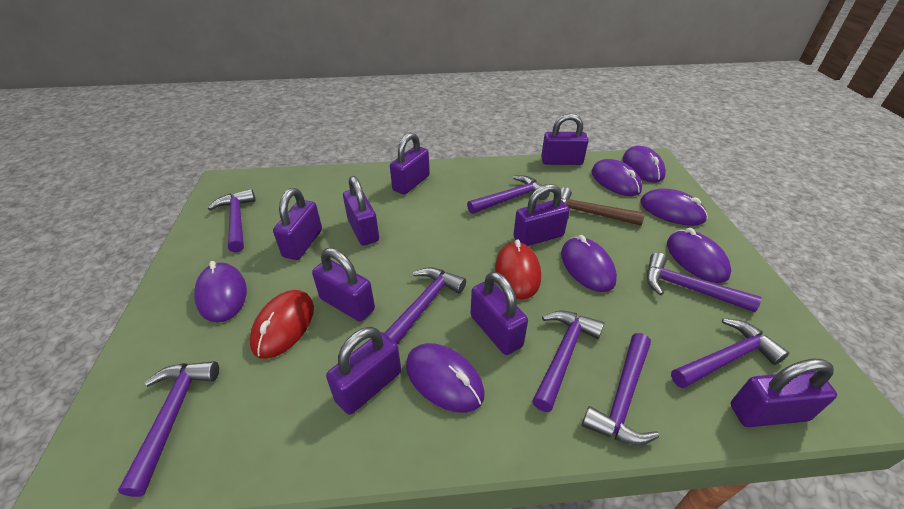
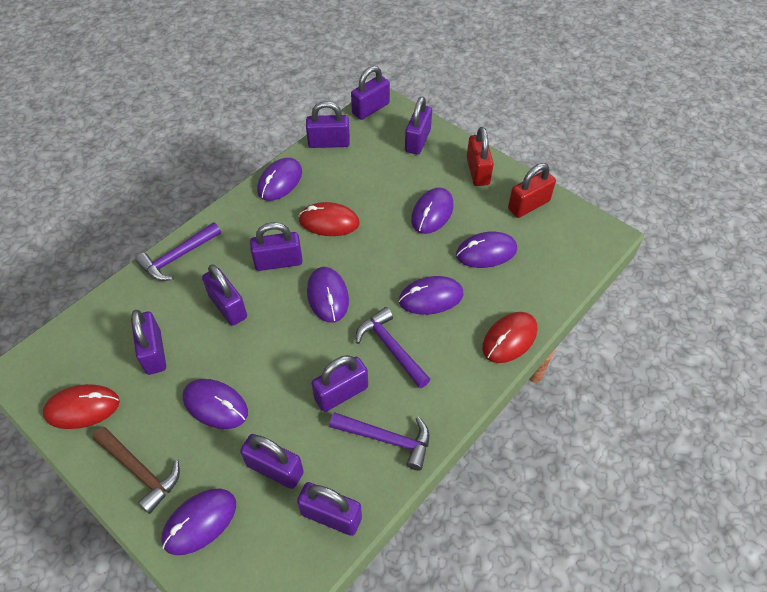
purple hammer: 8 -> 3
red mouse: 2 -> 3
red padlock: 0 -> 2

